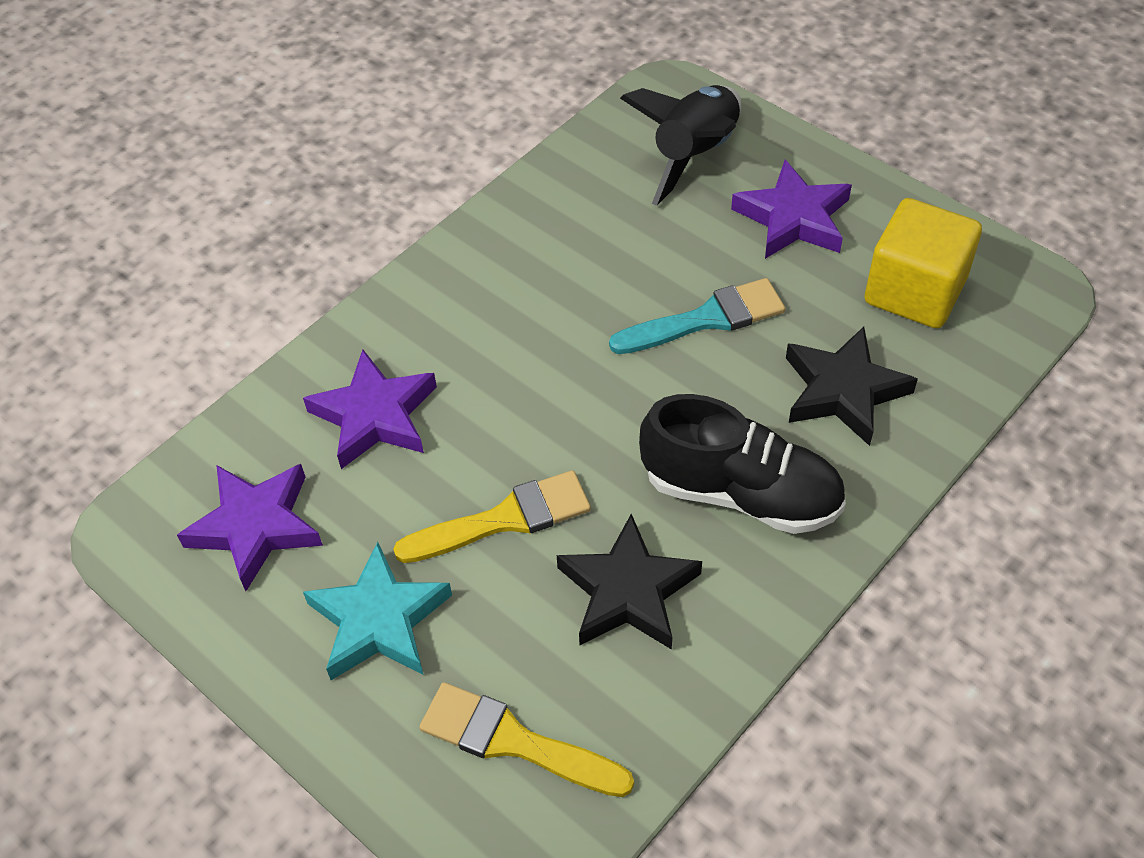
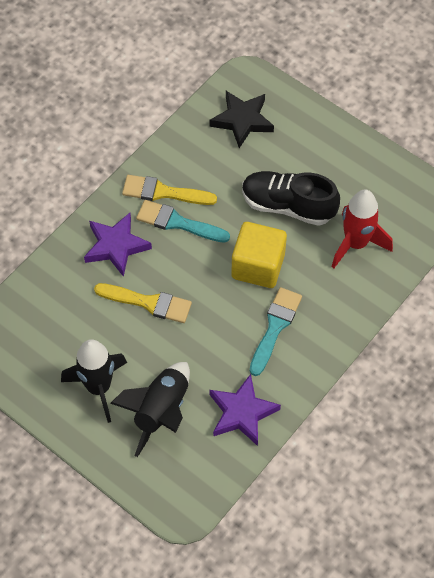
black rocket: 1 -> 2
black star: 2 -> 1
purple star: 3 -> 2
red rocket: 0 -> 1
turquoise brush: 1 -> 2
turquoise star: 1 -> 0

